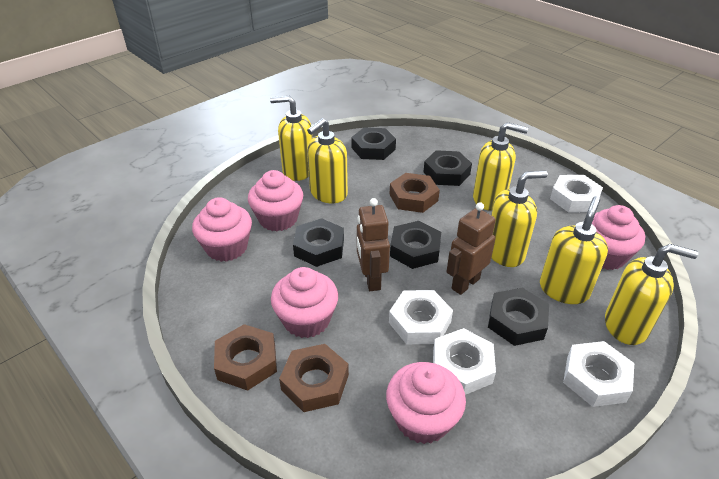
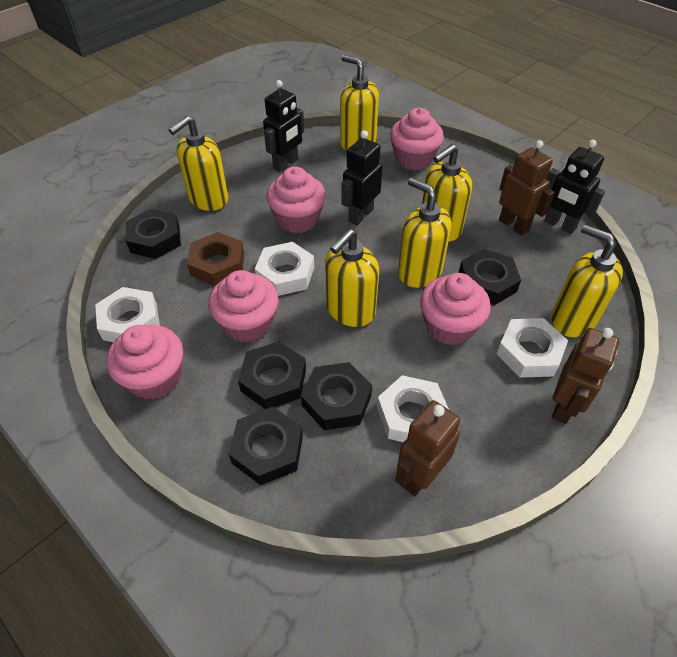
black robot: 0 -> 3
brown nut: 3 -> 1
brown robot: 2 -> 3

